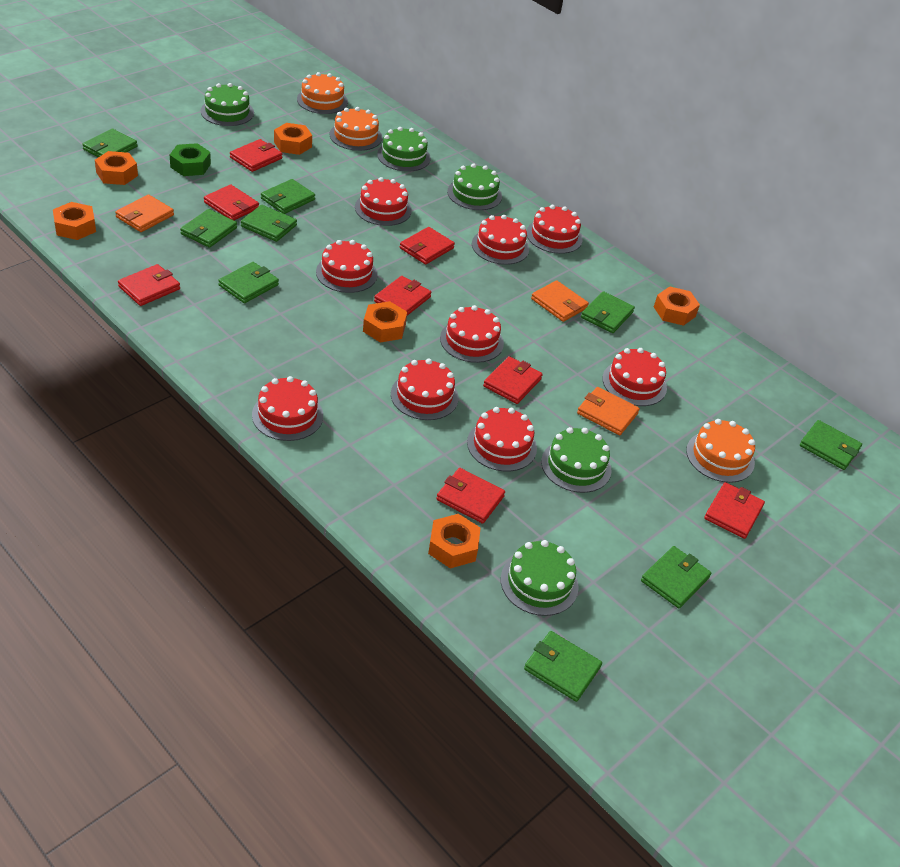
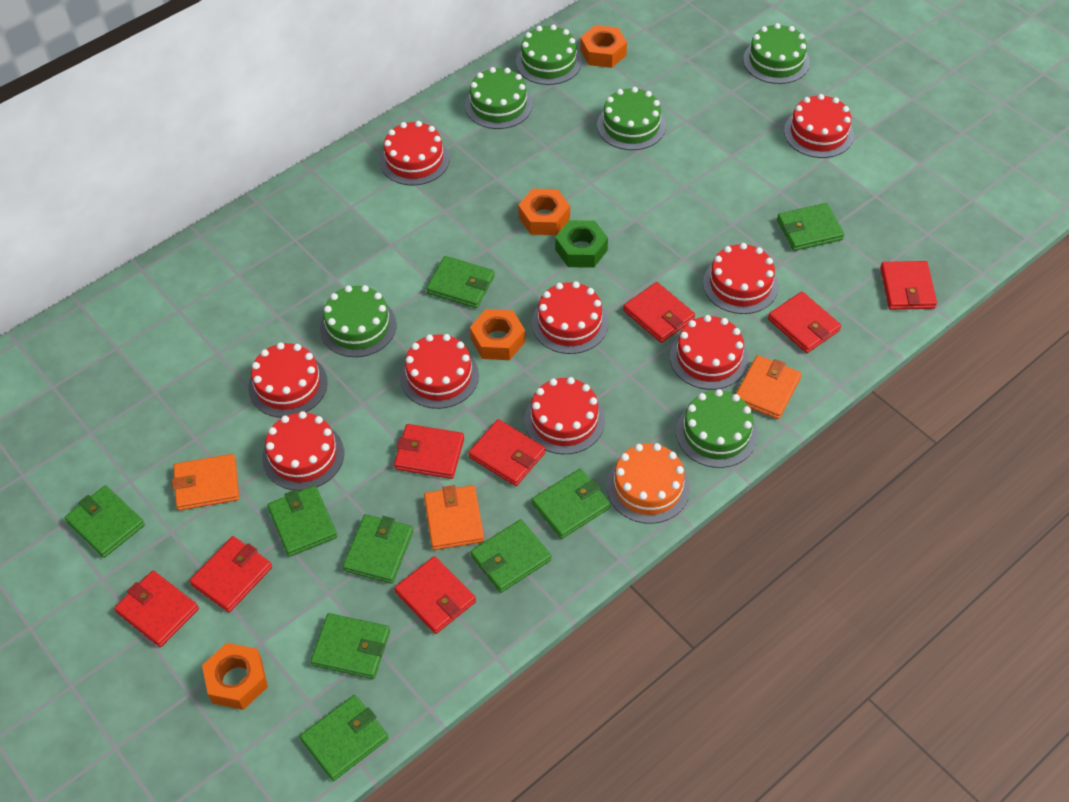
green cake: 5 -> 6
orange cake: 3 -> 1
orange nut: 6 -> 4

